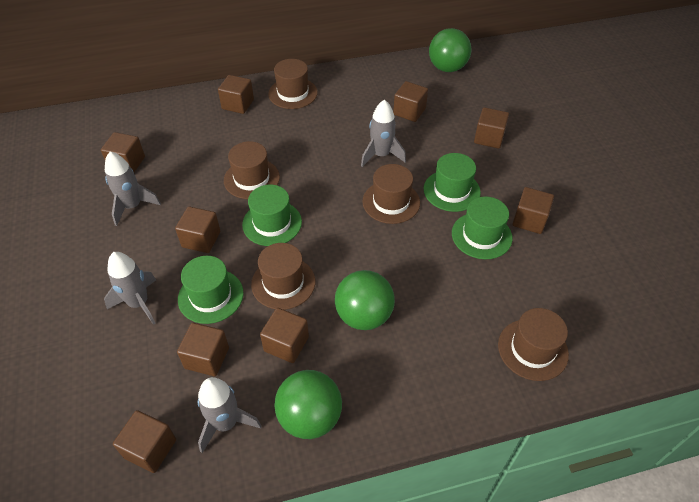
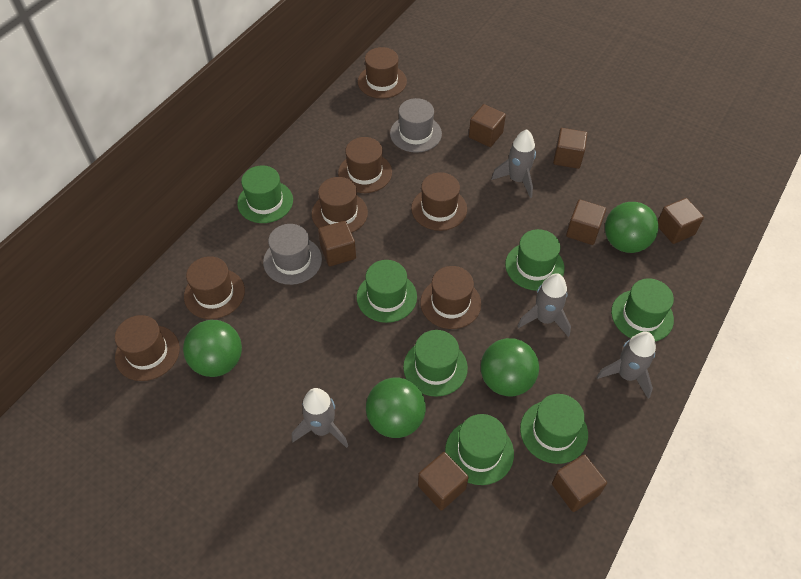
brown cube: 9 -> 7
brown hat: 5 -> 7
green ball: 3 -> 4
green hat: 4 -> 7
grey hat: 0 -> 2

